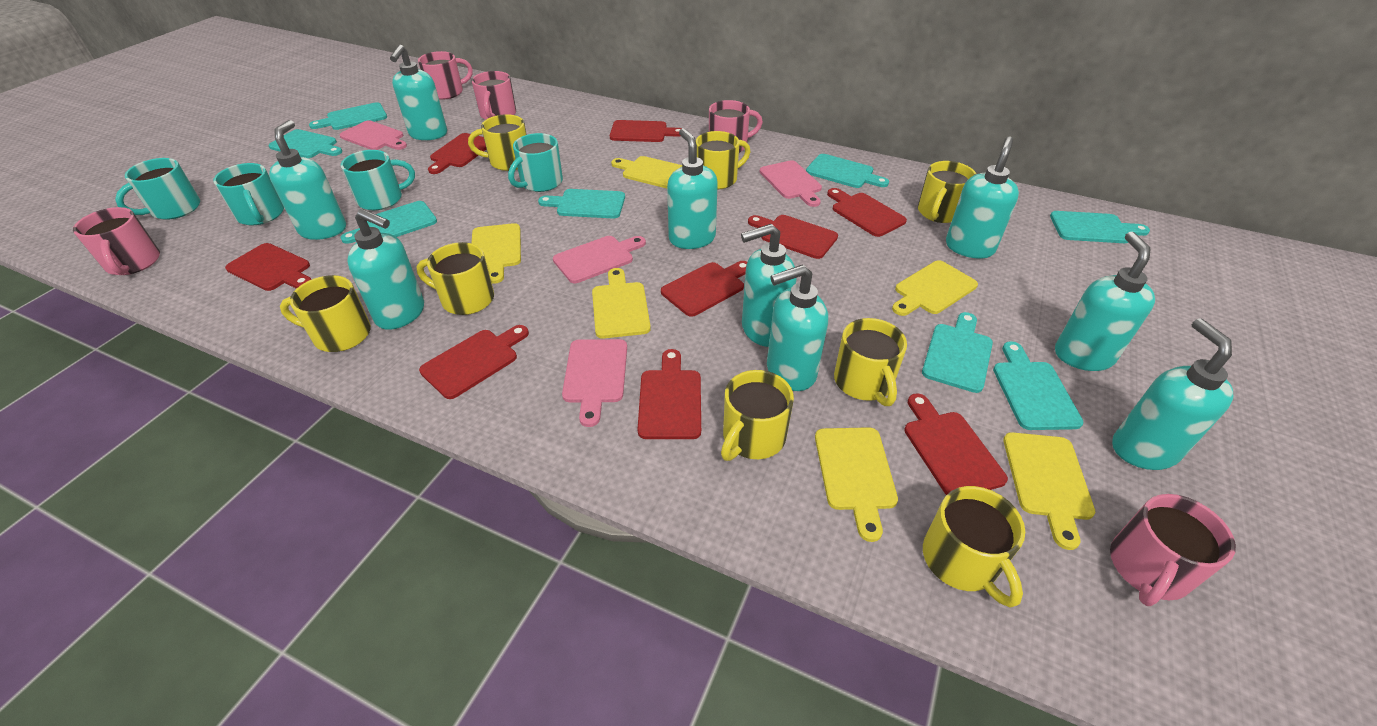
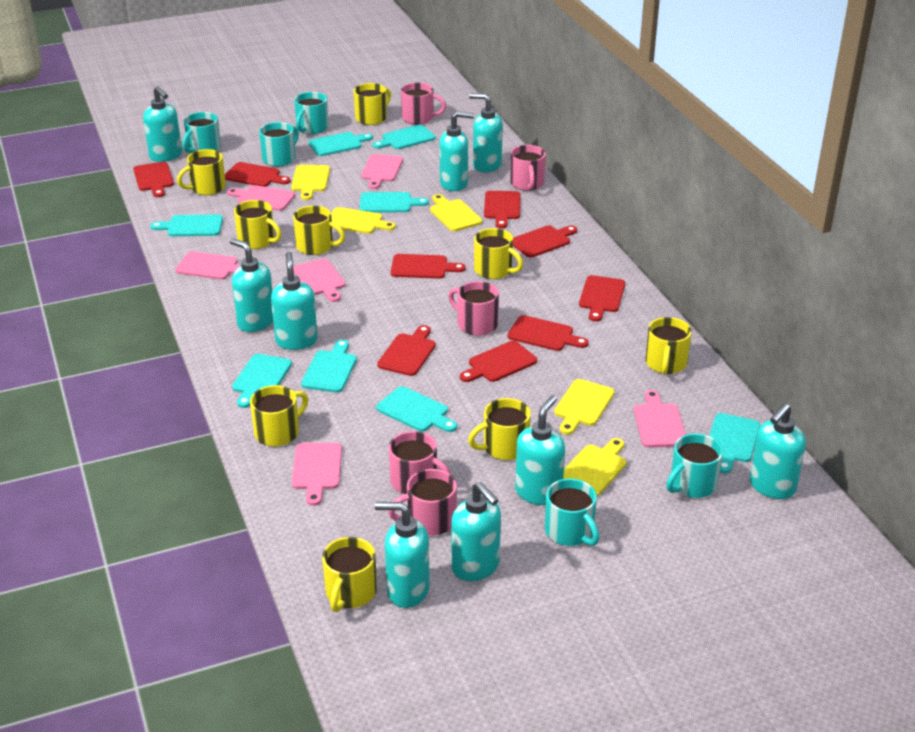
pink cutting board: 4 -> 6
turquoise mug: 4 -> 5
yellow cutting board: 6 -> 5
yellow mug: 8 -> 9

